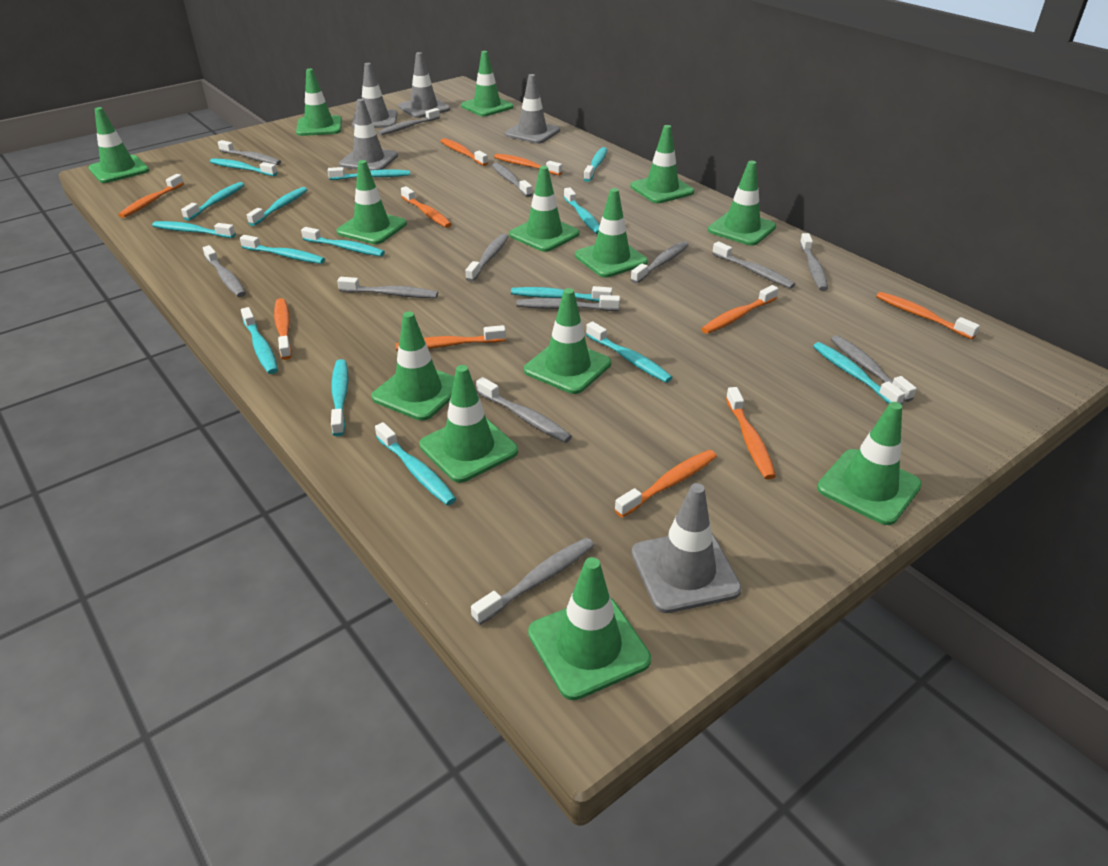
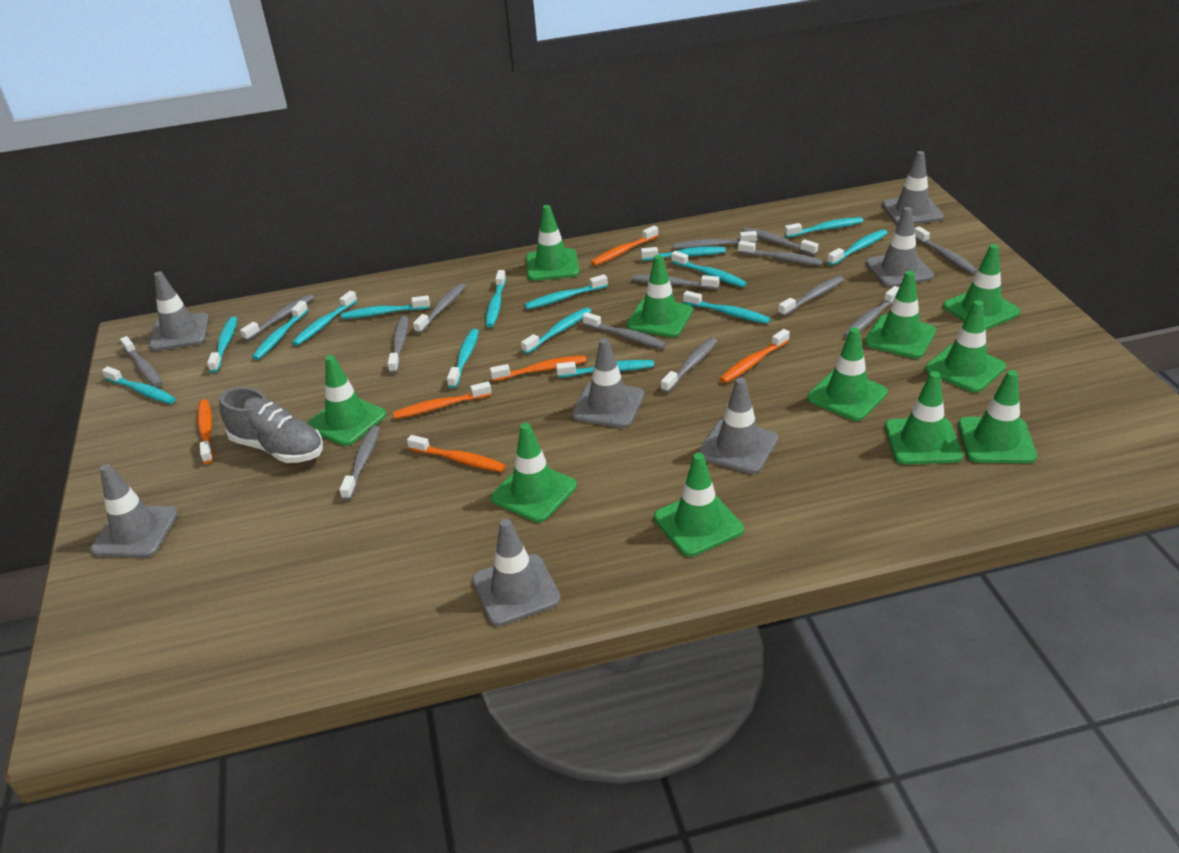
green traffic cone: 13 -> 11
grey shoe: 0 -> 1
grey toothbrush: 13 -> 14
grey traffic cone: 5 -> 7
orange toothbrush: 10 -> 6

